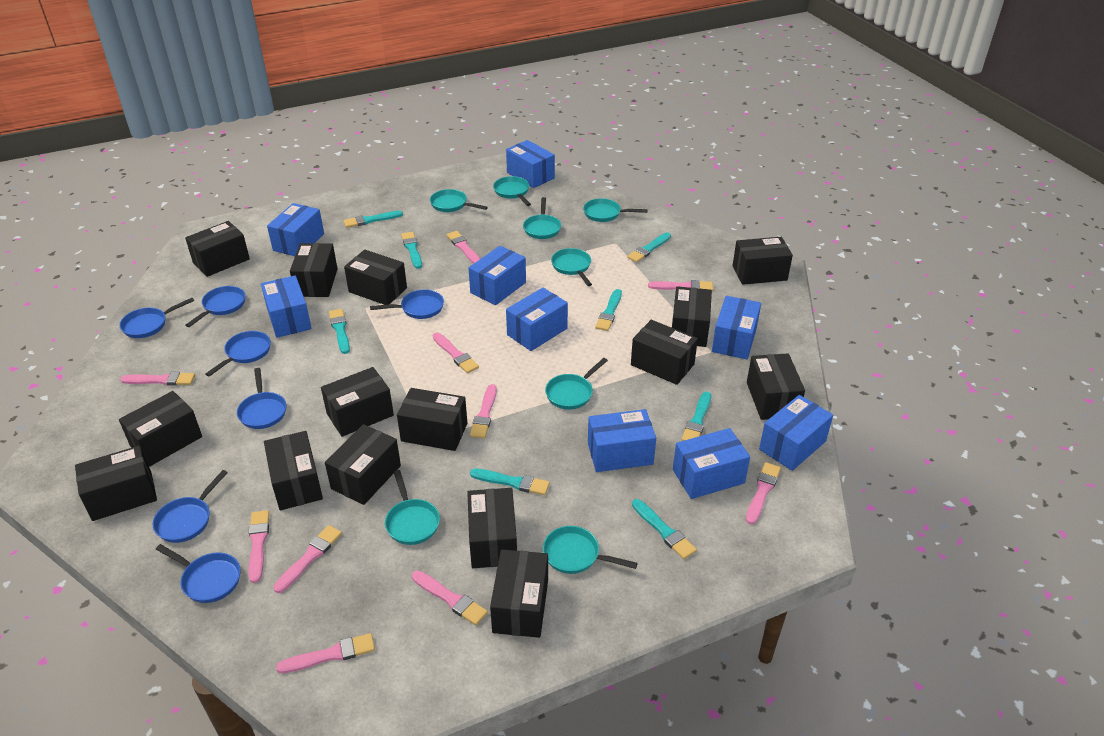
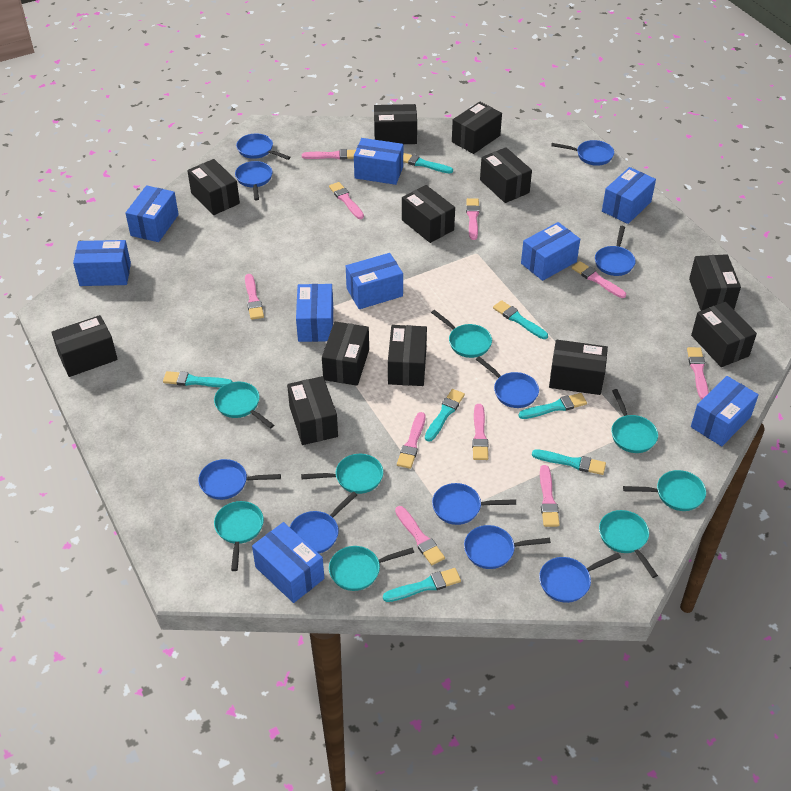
black box: 15 -> 12
blue pan: 7 -> 10
turquoise brush: 8 -> 7

